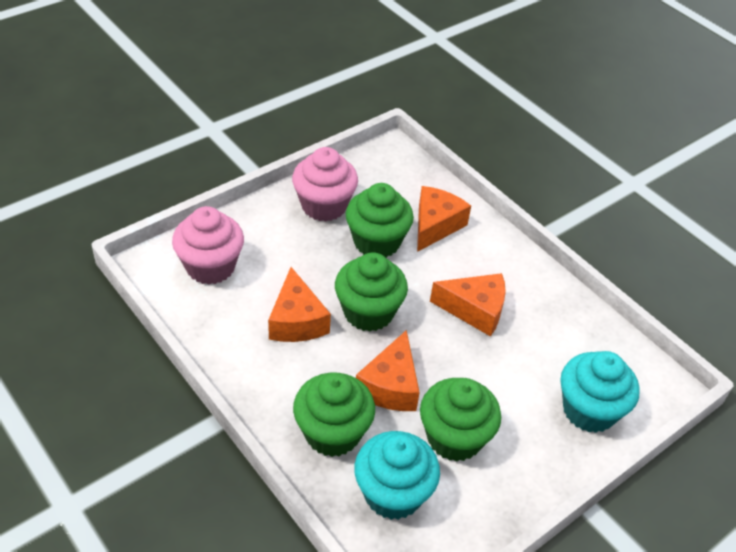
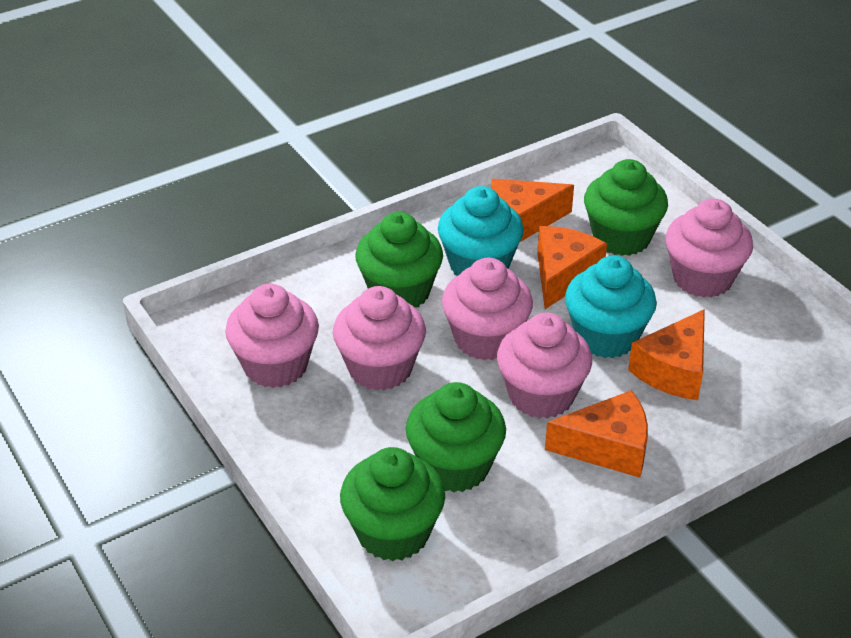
pink cupcake: 2 -> 5

